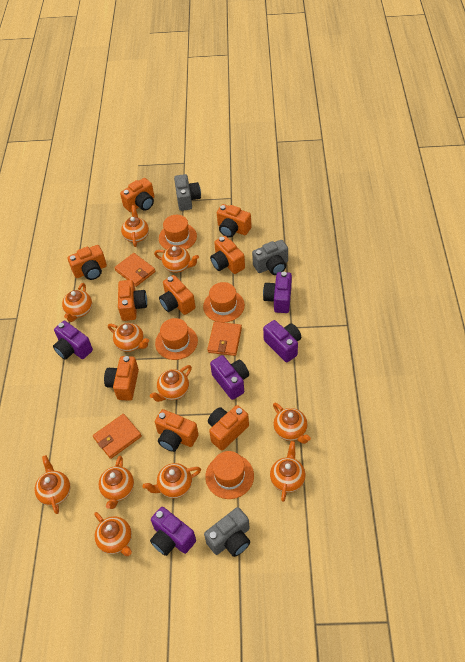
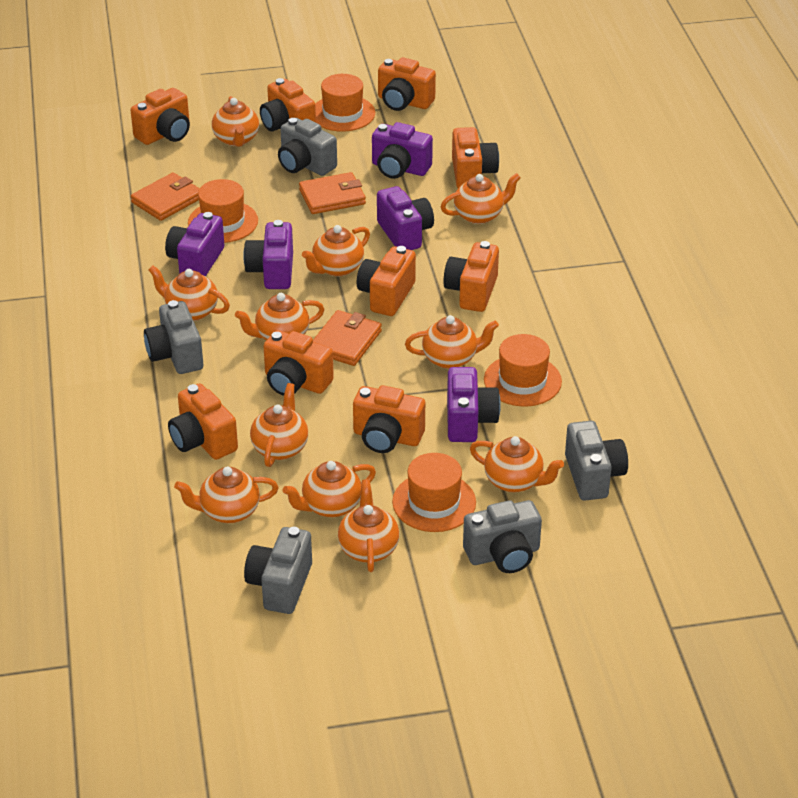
grey camera: 3 -> 5

